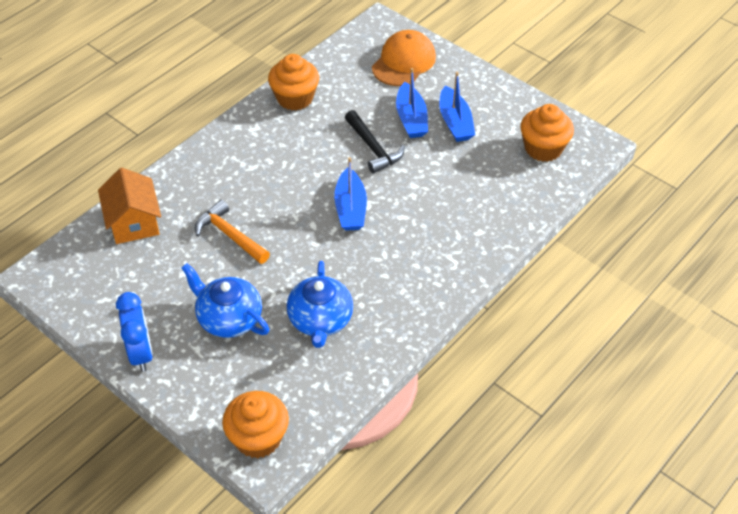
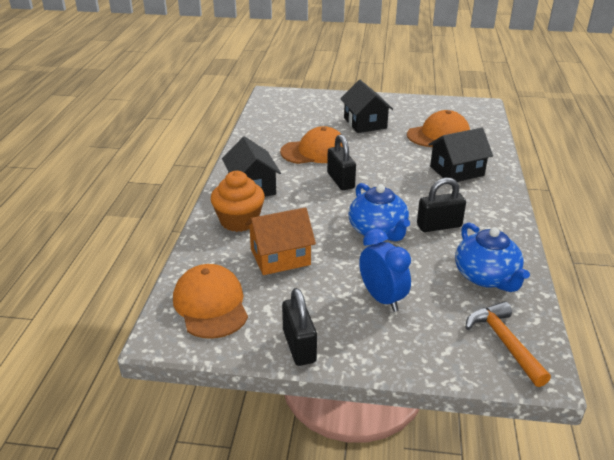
black hammer: 1 -> 0
black house: 0 -> 3
black padlock: 0 -> 3
blue boat: 3 -> 0
orange cap: 1 -> 3
orange cupcake: 3 -> 1

